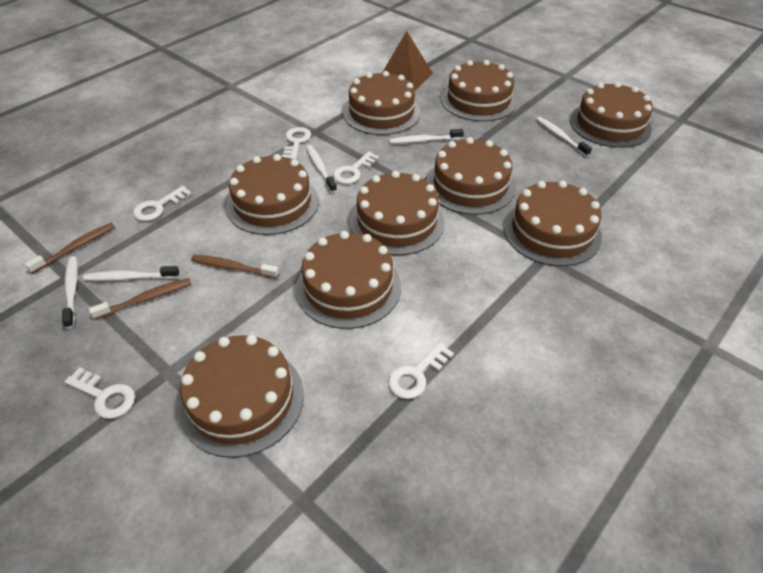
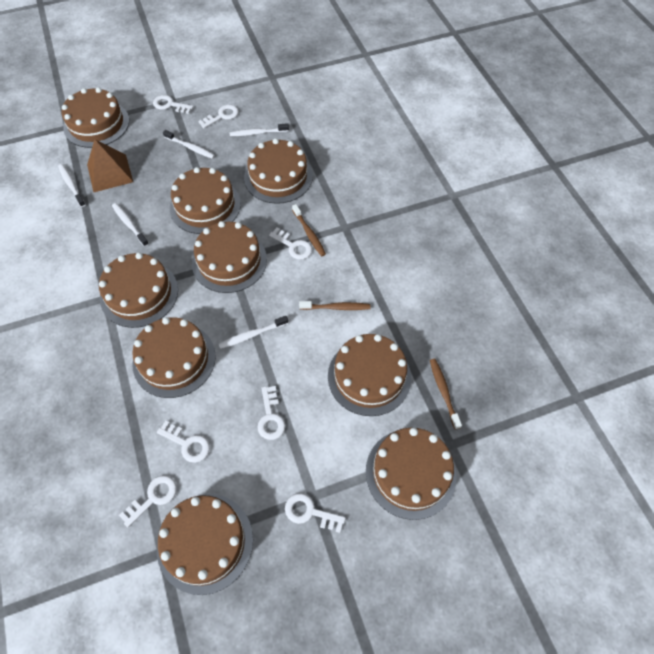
white key: 5 -> 7

